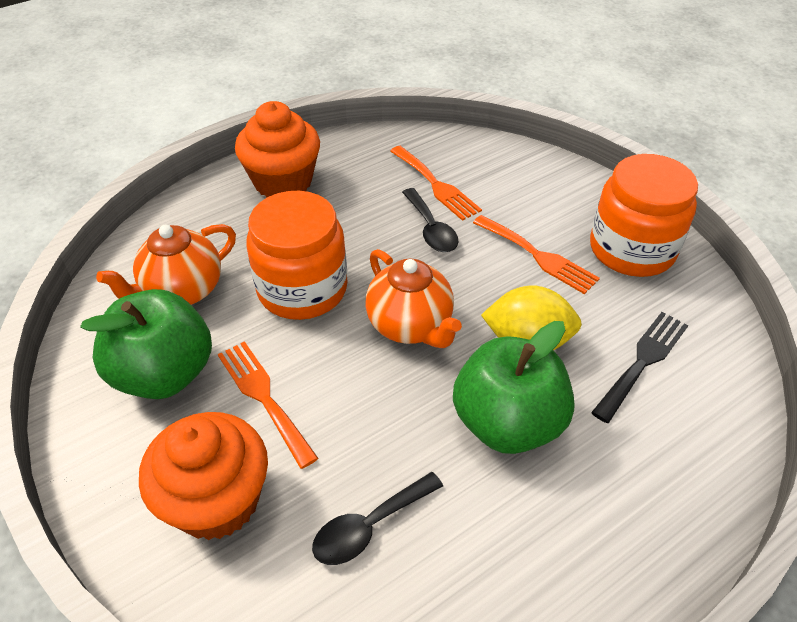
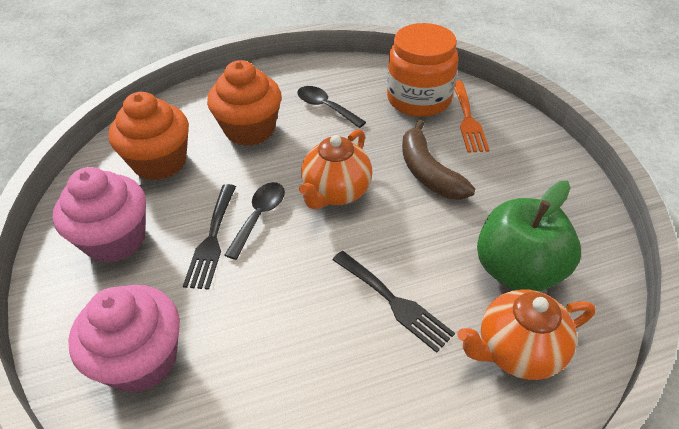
black fork: 1 -> 2
brown banana: 0 -> 1
green apple: 2 -> 1
orange fork: 3 -> 1
orange jar: 2 -> 1
pink cupcake: 0 -> 2
yellow lemon: 1 -> 0

